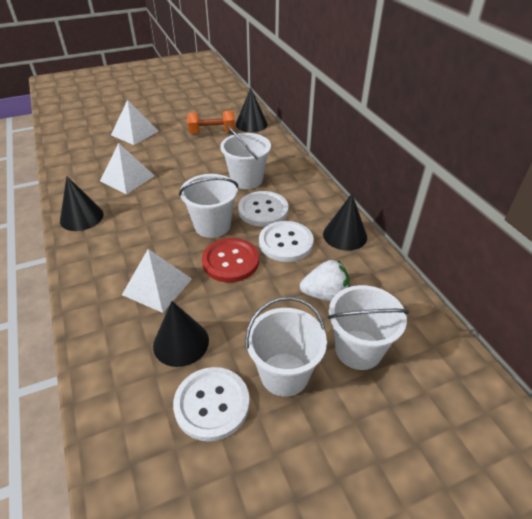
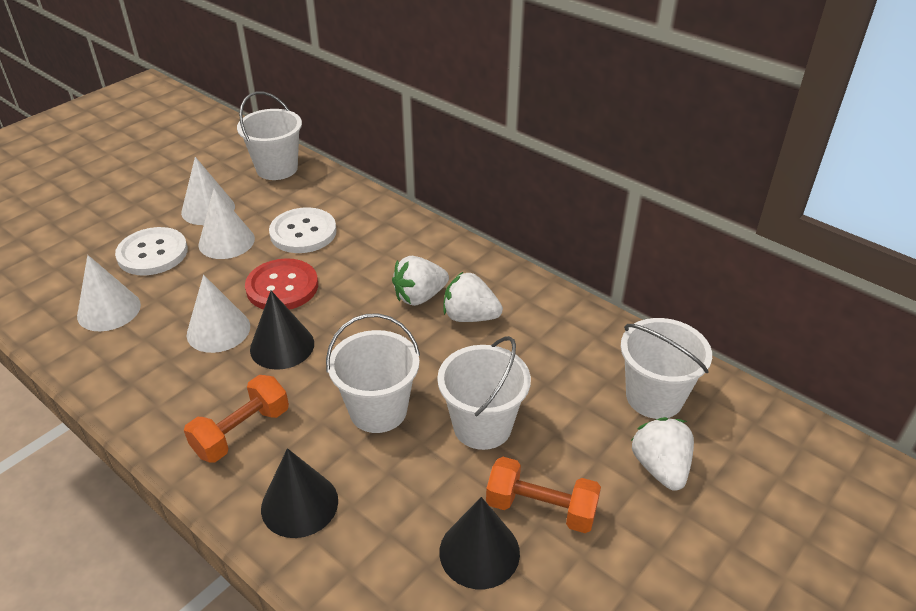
black cone: 4 -> 3
orange dumbbell: 1 -> 2
white button: 3 -> 2
white cone: 0 -> 4
white pyramid: 3 -> 0
white strawberry: 1 -> 3

